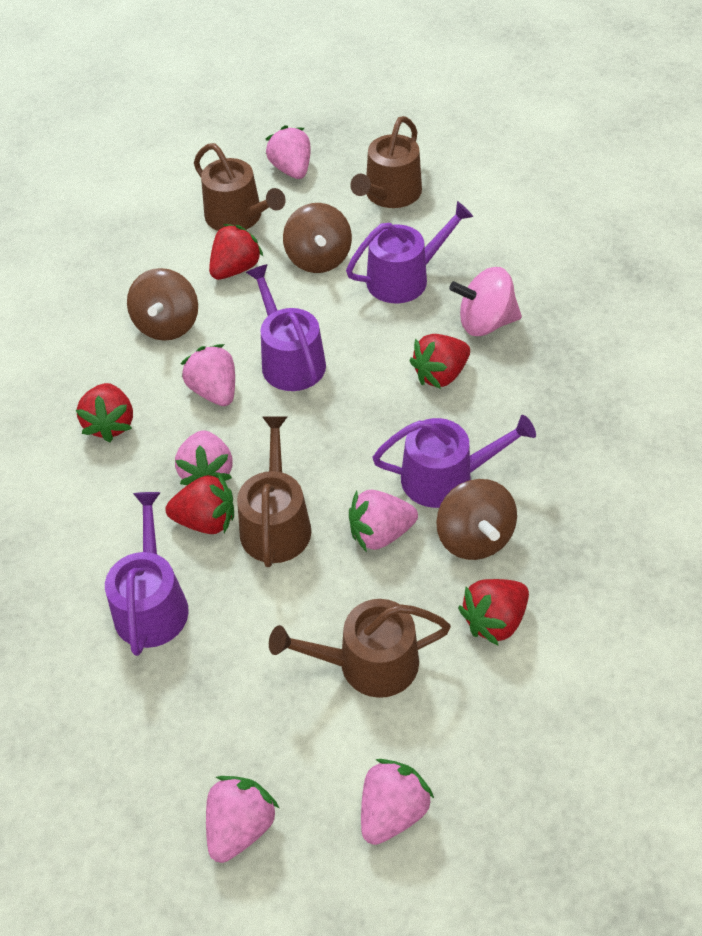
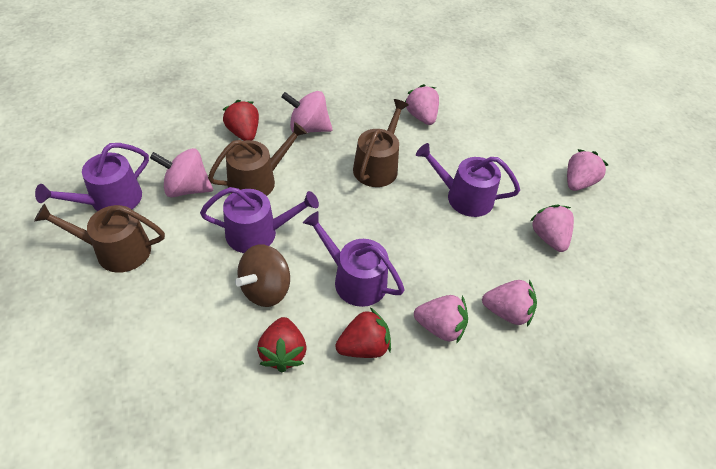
brown spinning top: 3 -> 1
brown watering can: 4 -> 3
pink spinning top: 1 -> 2
pink strawberry: 6 -> 5
red strawberry: 5 -> 3

